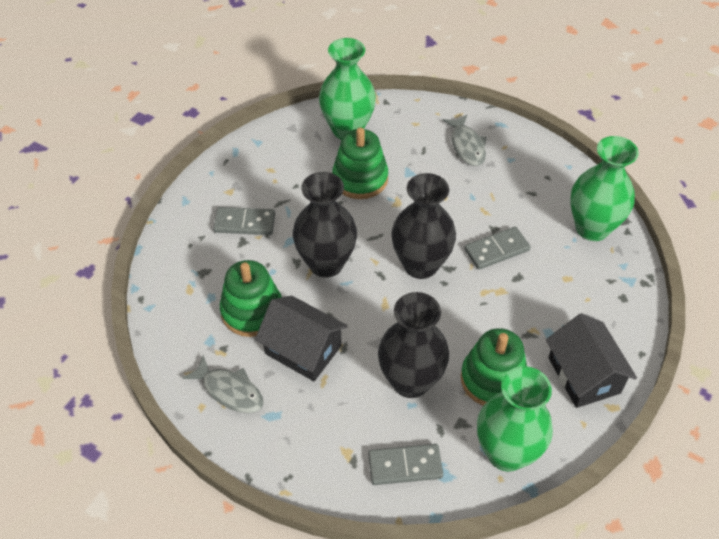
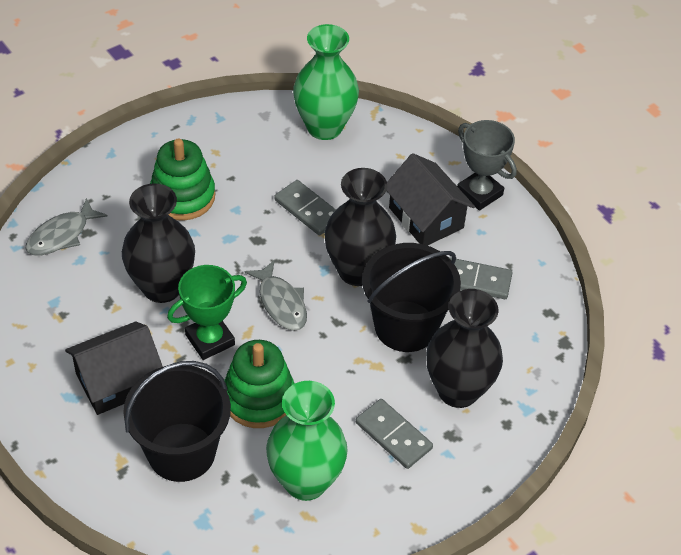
black bucket: 0 -> 2
green stacking toy: 3 -> 2
green trophy: 0 -> 1
green vase: 3 -> 2
grey trophy: 0 -> 1

